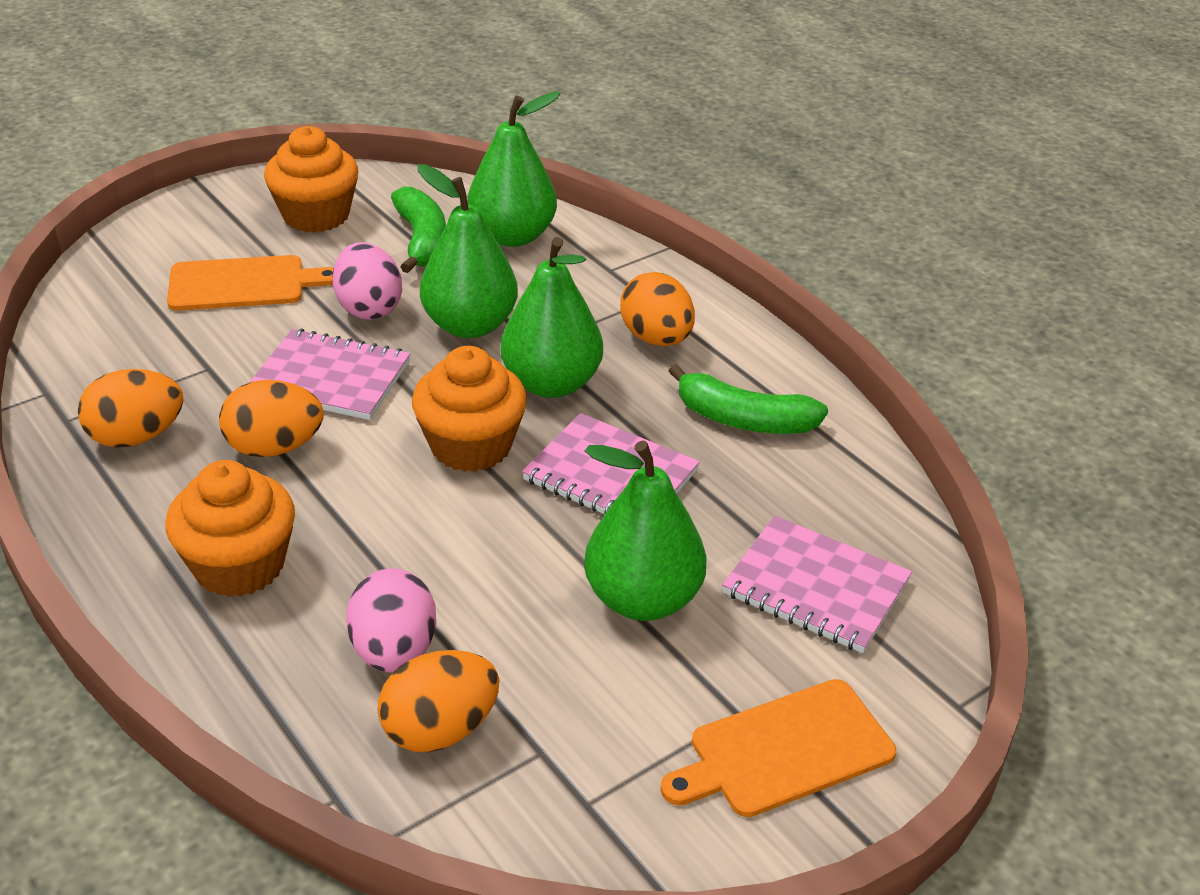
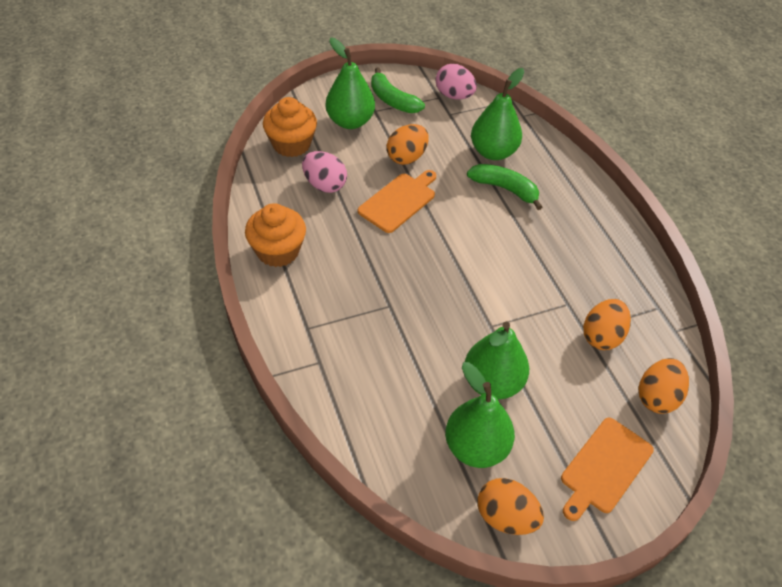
orange cupcake: 3 -> 2
pink notebook: 3 -> 0

